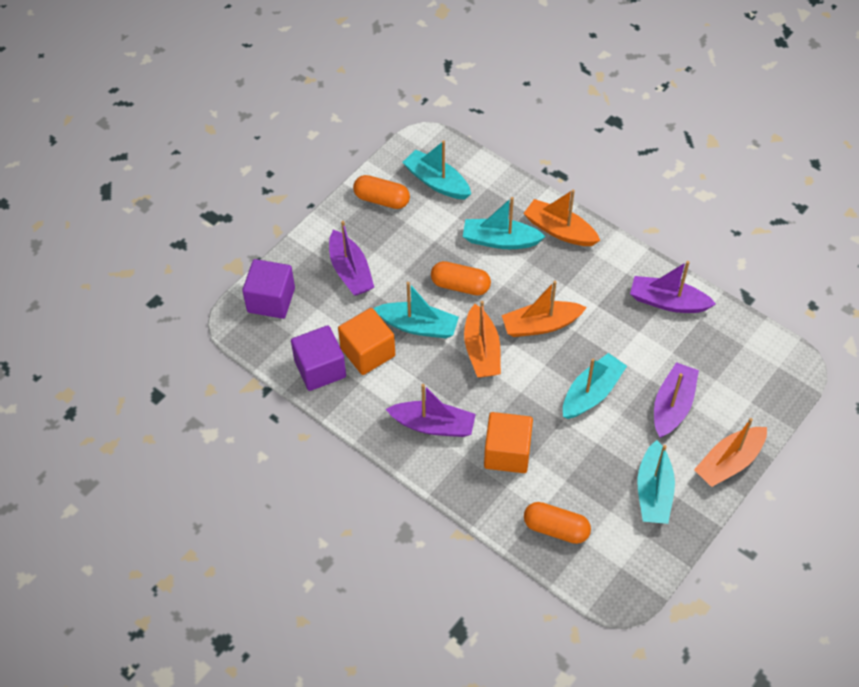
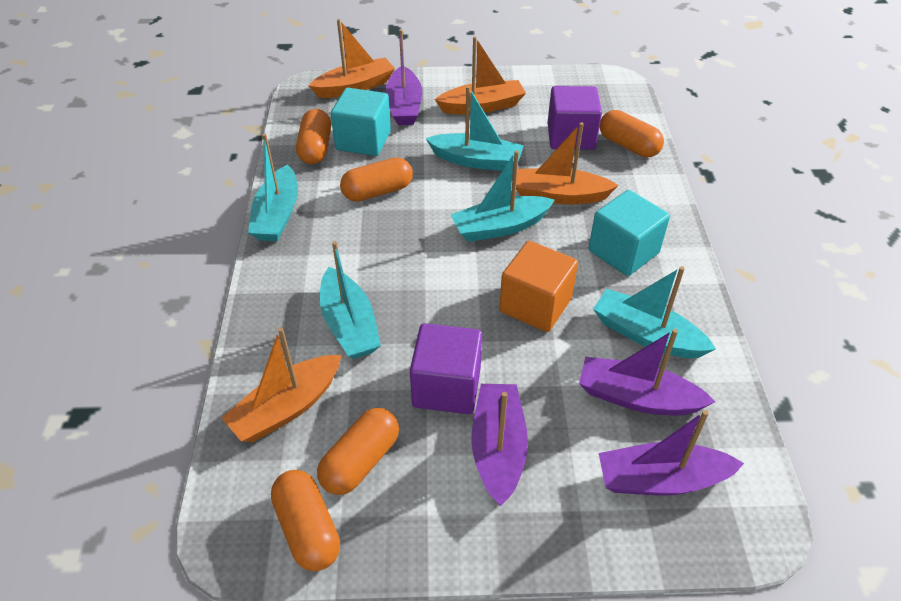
orange capsule: 3 -> 5
orange cube: 2 -> 1
turquoise cube: 0 -> 2

